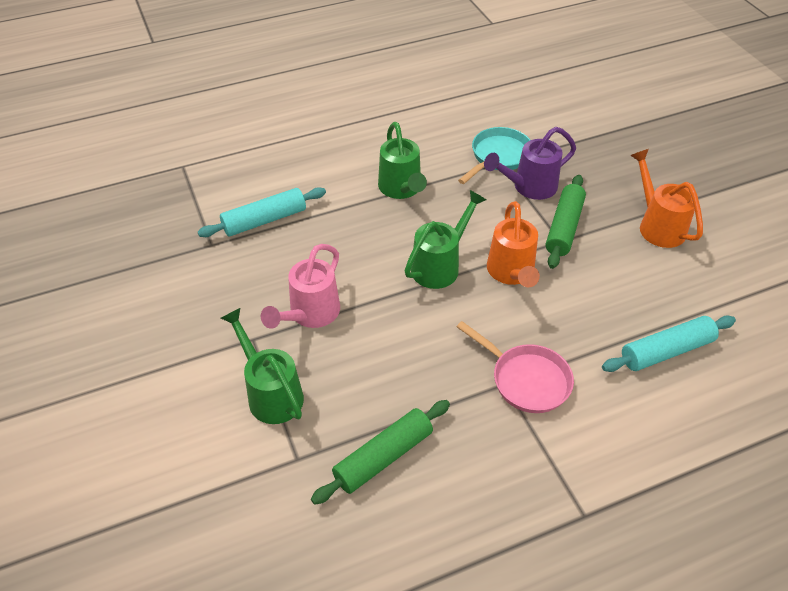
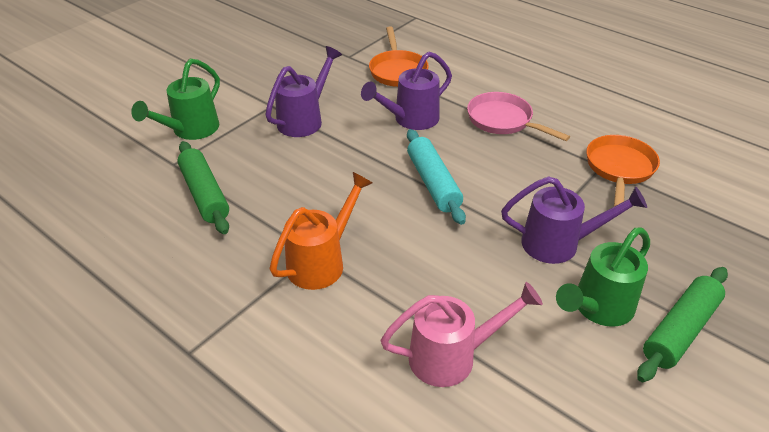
green watering can: 3 -> 2
orange pan: 0 -> 2
orange watering can: 2 -> 1
purple watering can: 1 -> 3
turquoise pan: 1 -> 0
turquoise rolling pin: 2 -> 1

